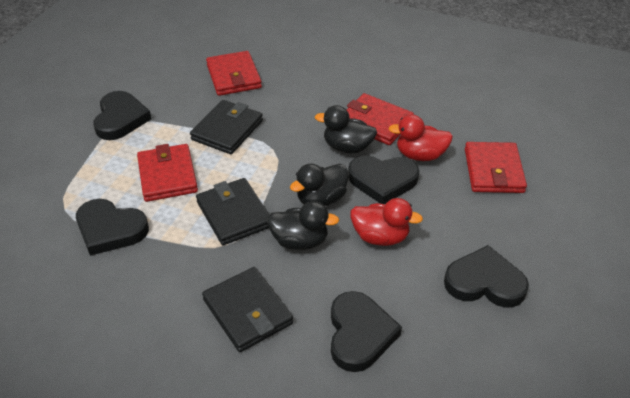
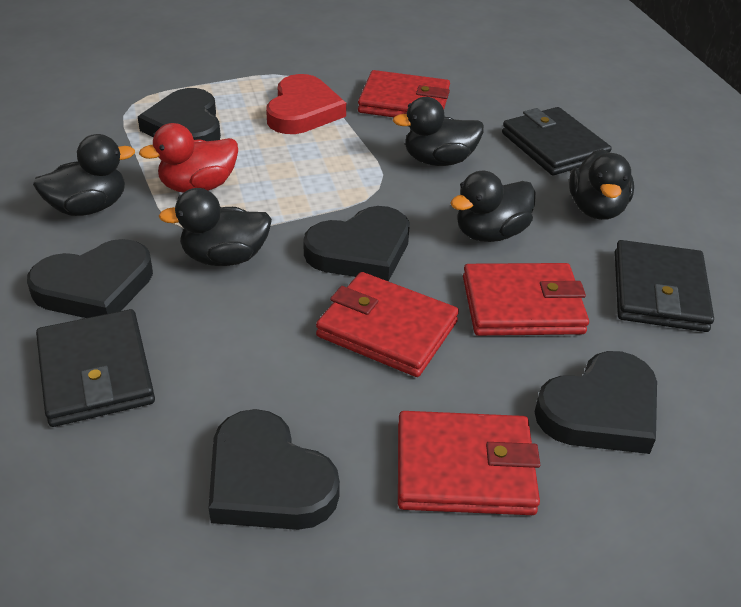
black duck: 3 -> 5
red duck: 2 -> 1
red heart: 0 -> 1

